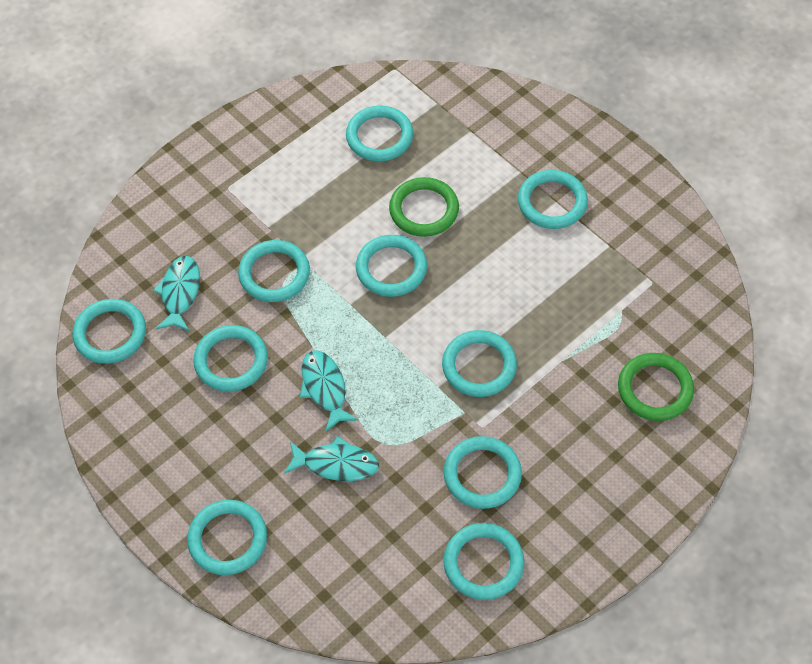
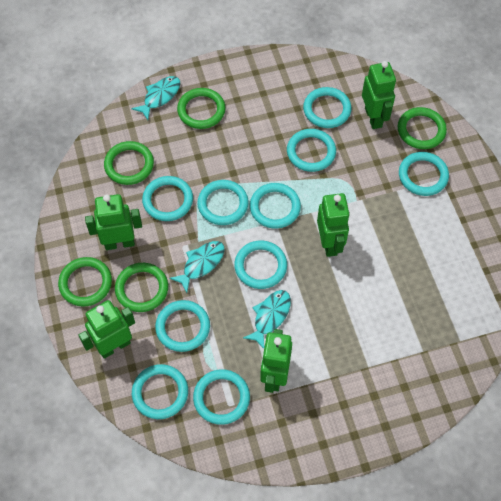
green ring: 2 -> 5
green robot: 0 -> 5

